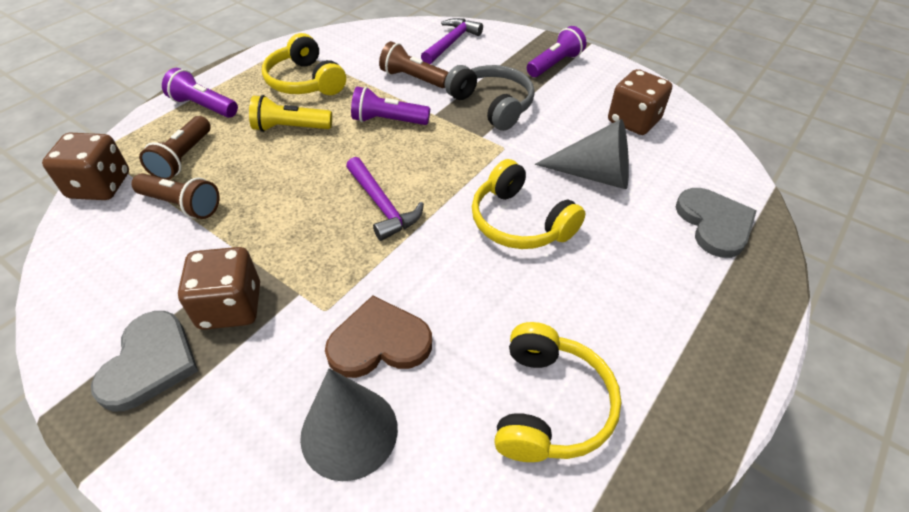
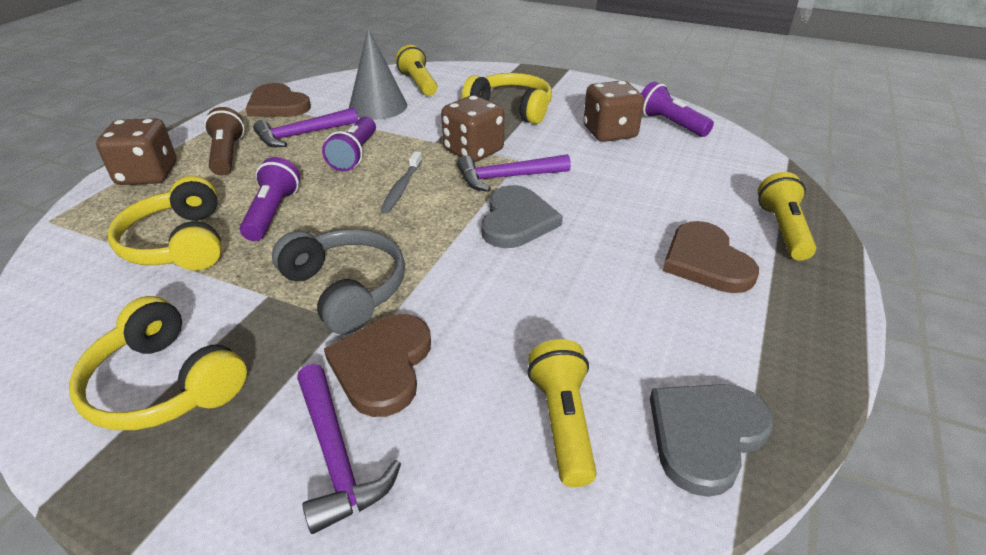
brown flashlight: 3 -> 1
brown heart: 1 -> 3
grey cone: 2 -> 1
grey toothbrush: 0 -> 1
purple hammer: 2 -> 3
yellow flashlight: 1 -> 3

